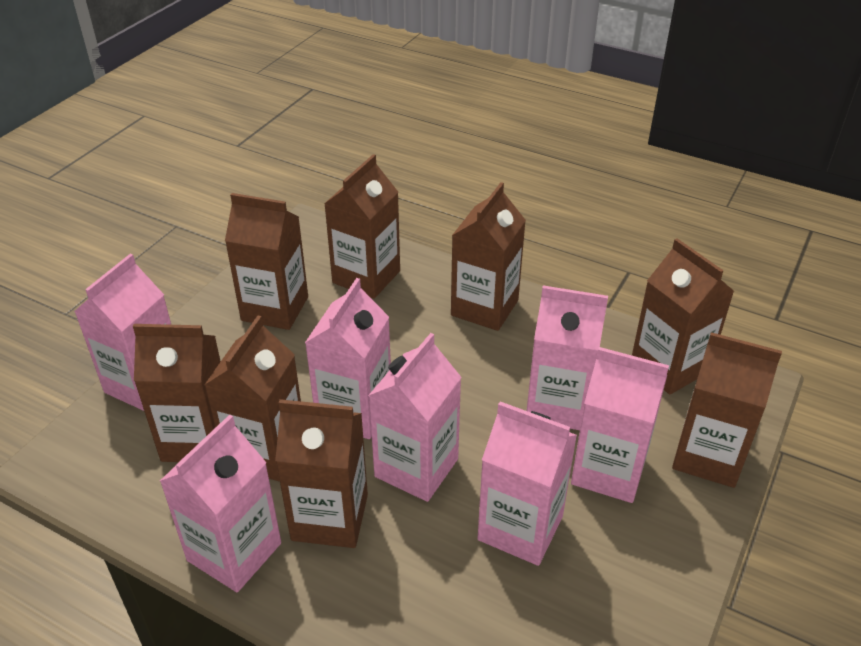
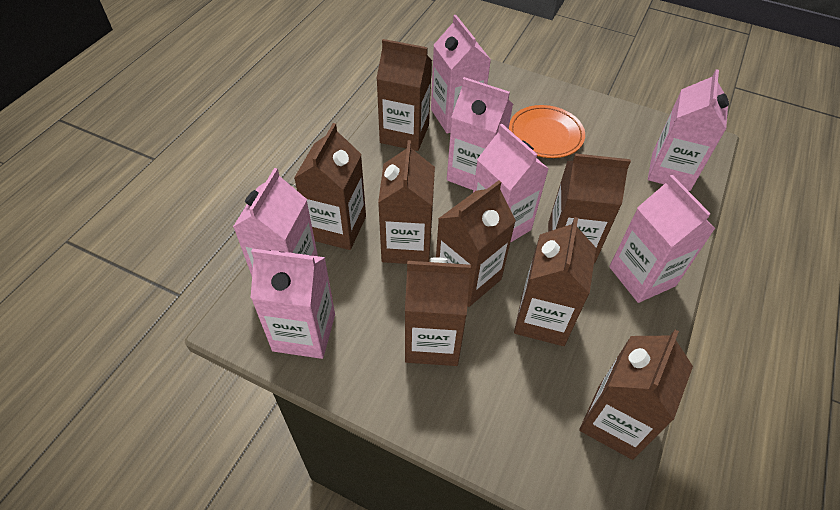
orange plate: 0 -> 1

